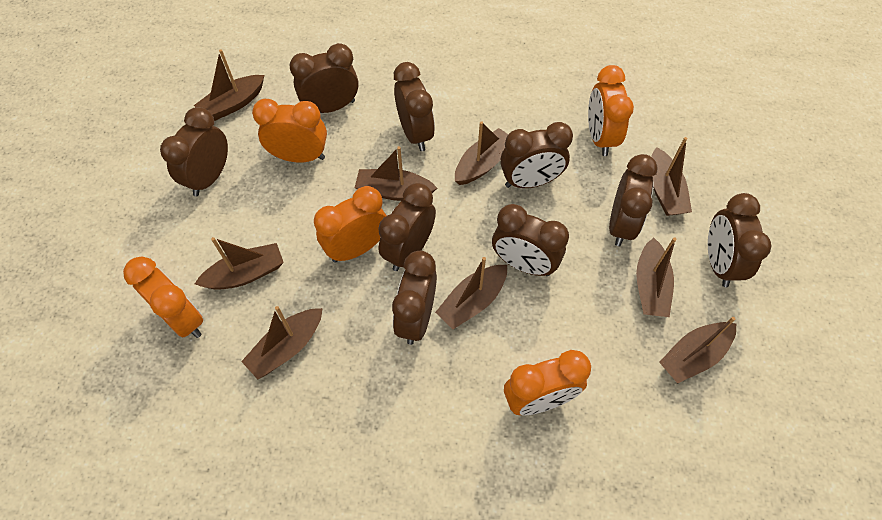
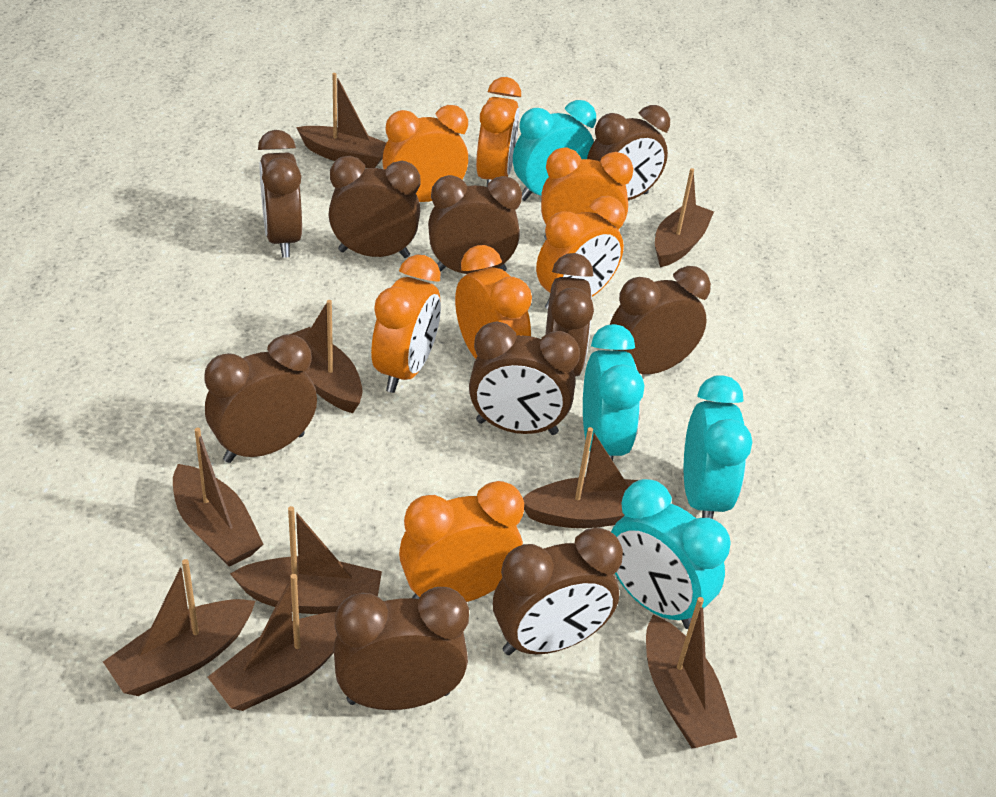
brown clock: 9 -> 10
orange clock: 5 -> 7
turquoise clock: 0 -> 4

